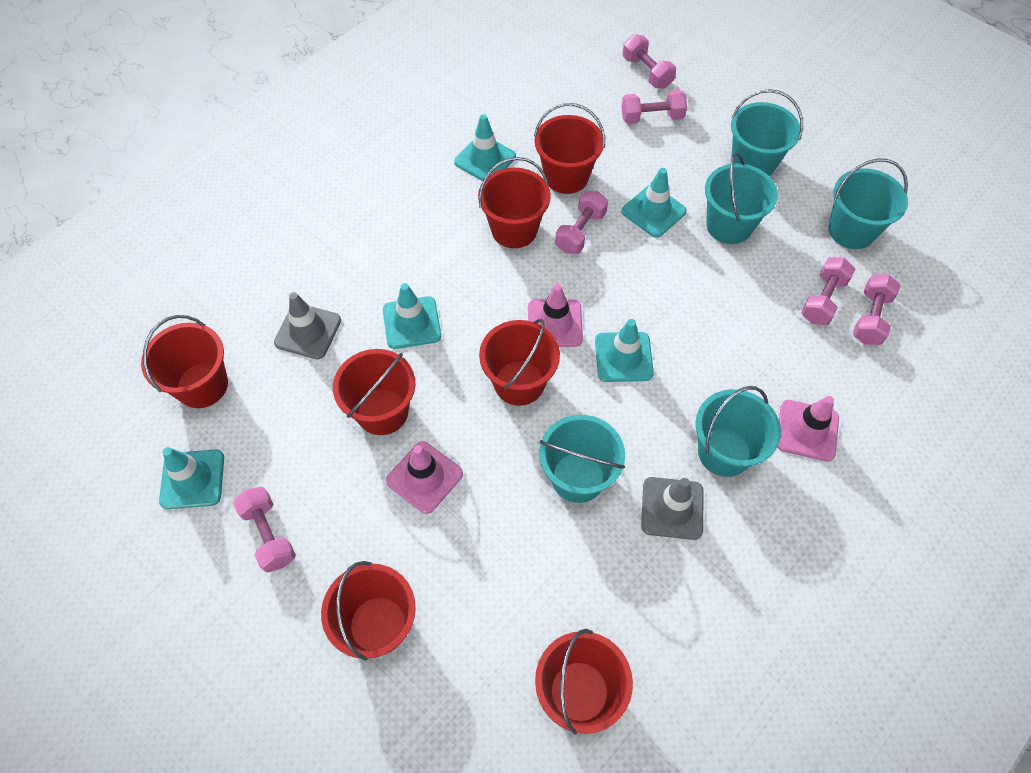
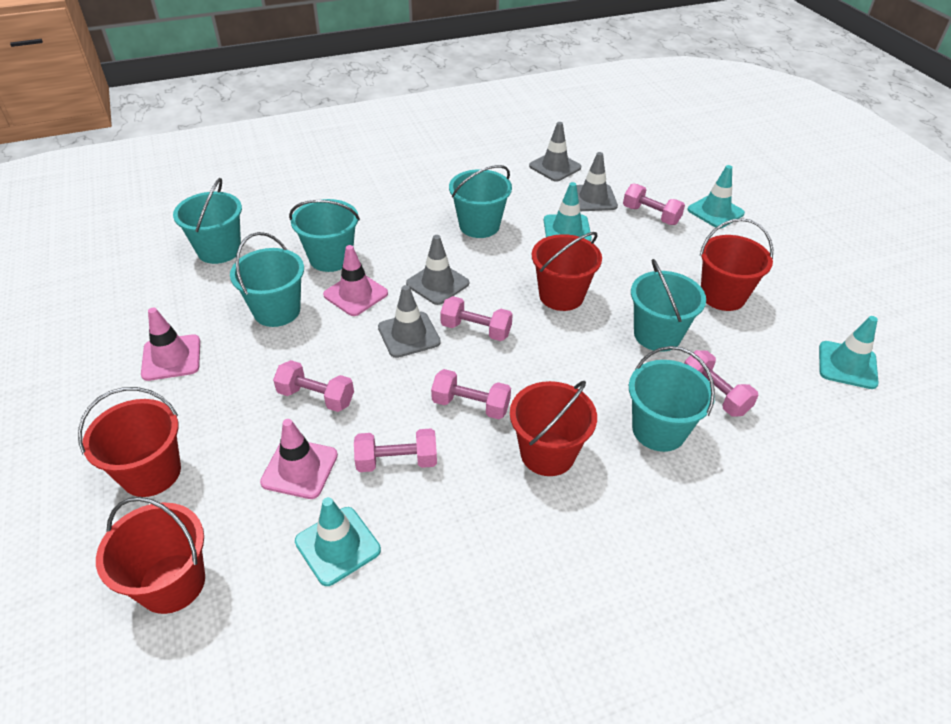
grey traffic cone: 2 -> 4
red bucket: 7 -> 5
turquoise bucket: 5 -> 6
turquoise traffic cone: 5 -> 4

